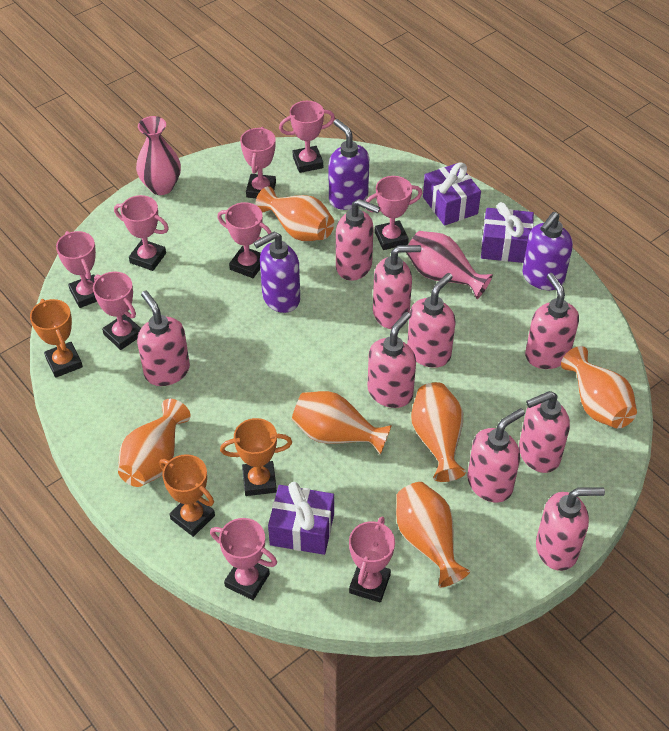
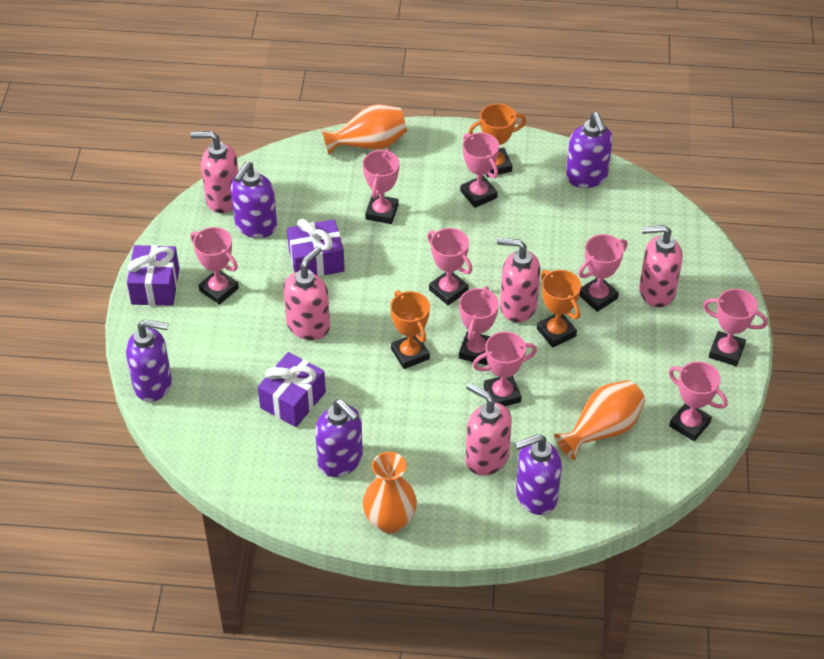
orange vase: 6 -> 3
pink soap dispenser: 9 -> 5
pink vase: 2 -> 0
purple soap dispenser: 3 -> 5

